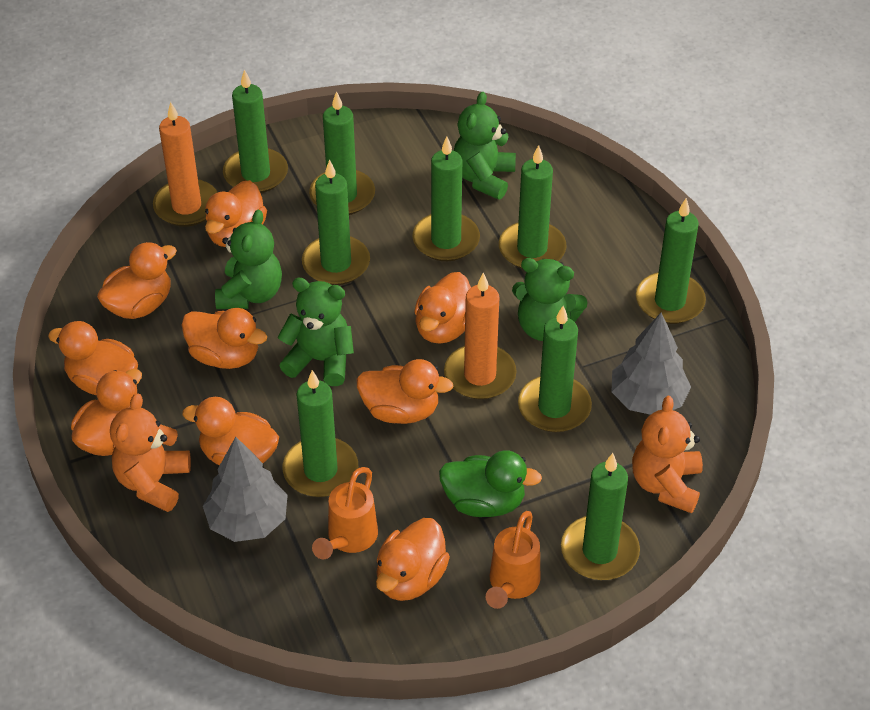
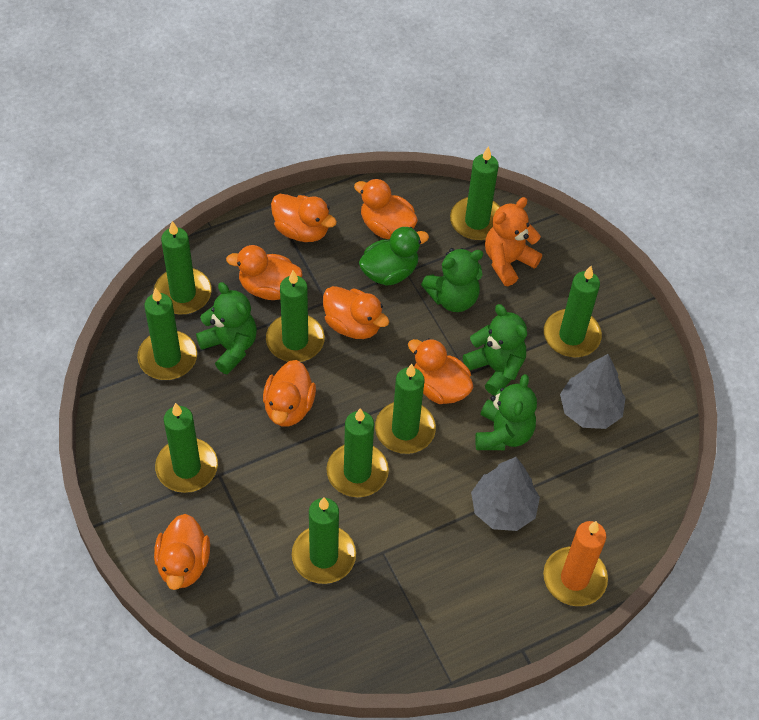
orange candle: 2 -> 1
orange duck: 9 -> 7
orange teddy bear: 2 -> 1
orange watering can: 2 -> 0

